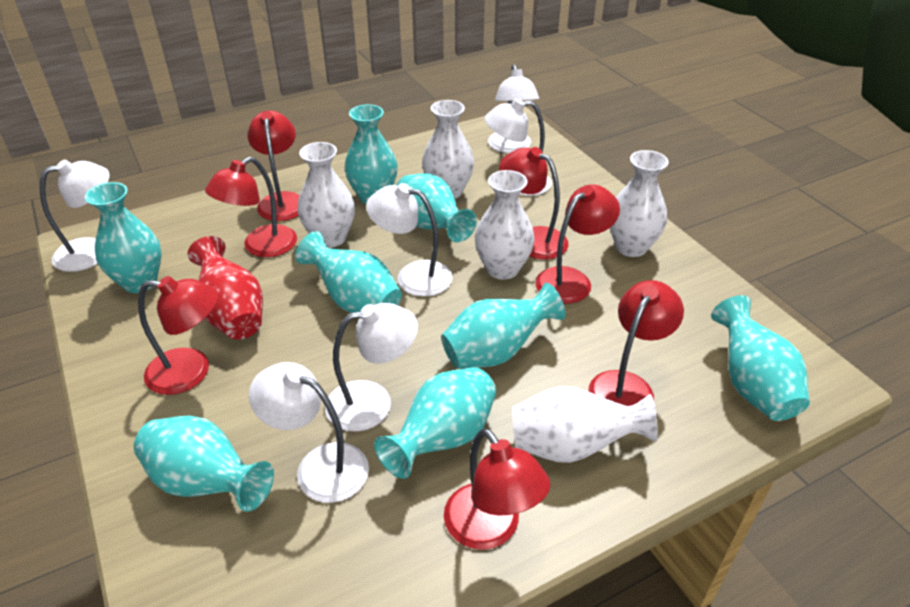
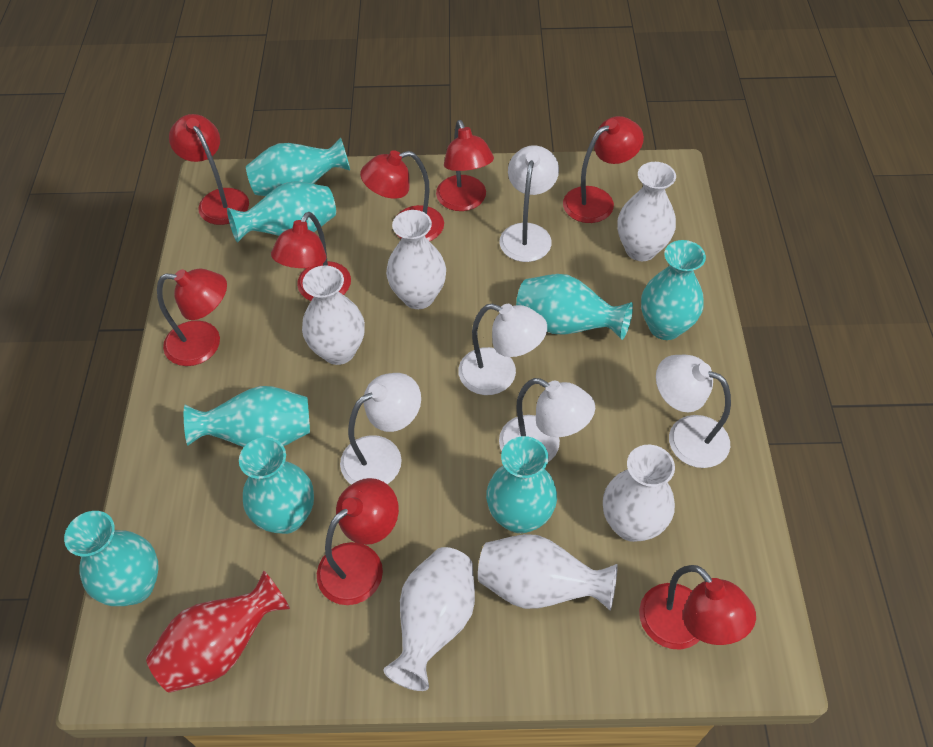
red lamp: 7 -> 8
white lamp: 6 -> 5
white vase: 5 -> 6

